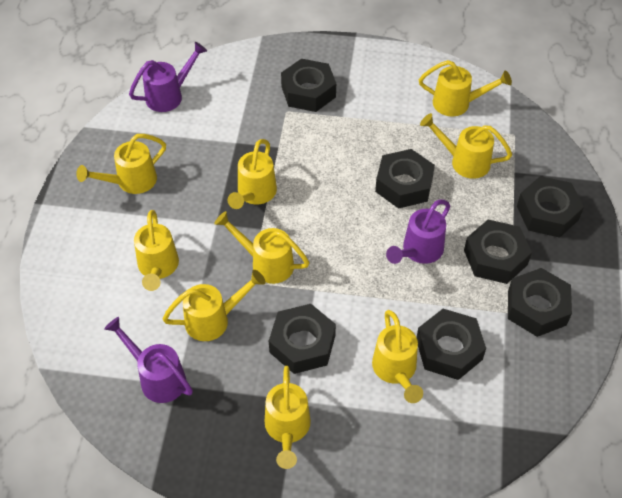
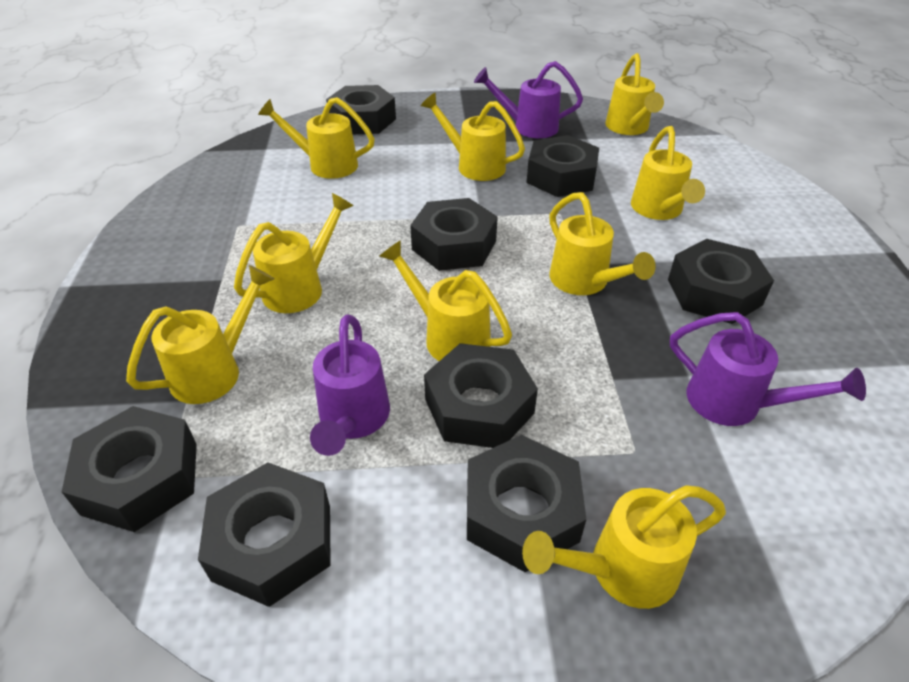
black nut: 7 -> 8

